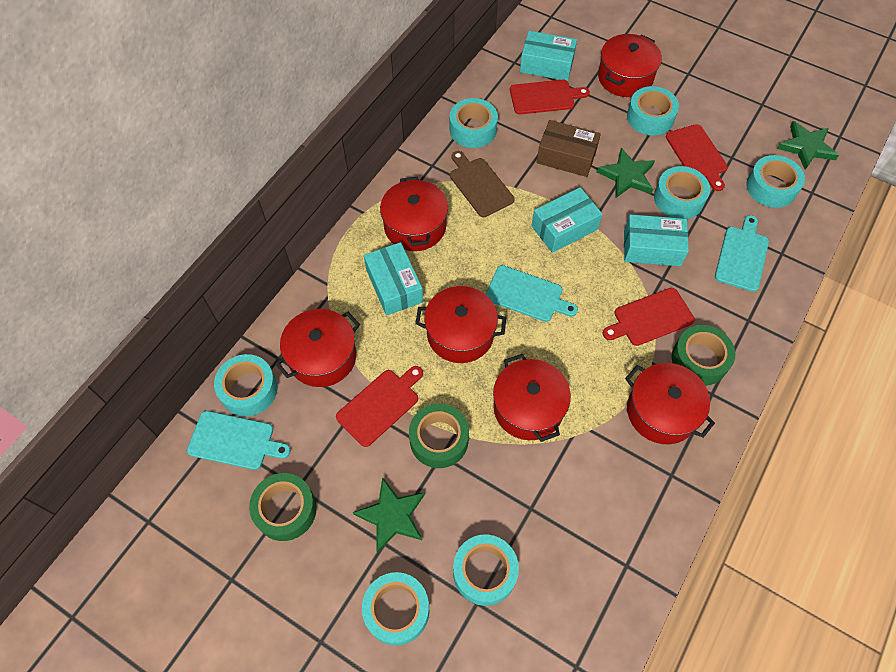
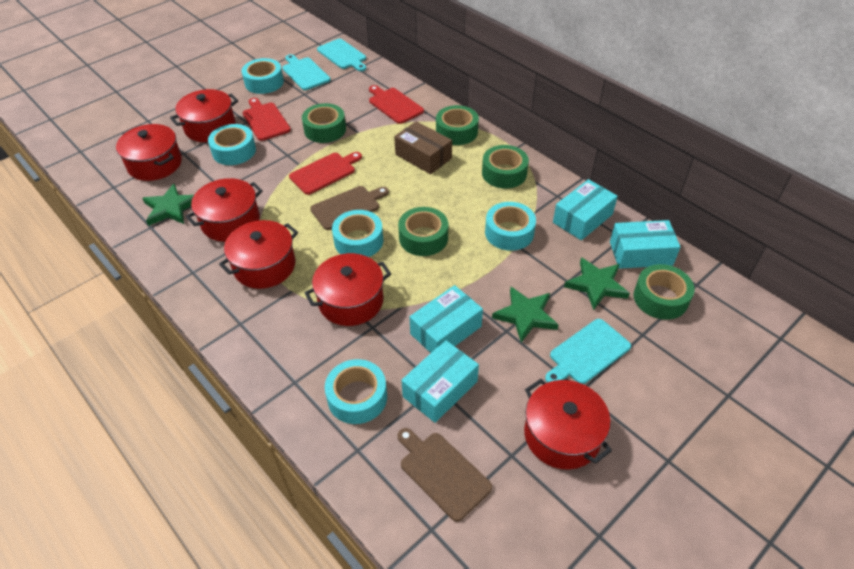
brown cutting board: 1 -> 2
green tape: 3 -> 5
red cutting board: 4 -> 3
turquoise tape: 7 -> 5

